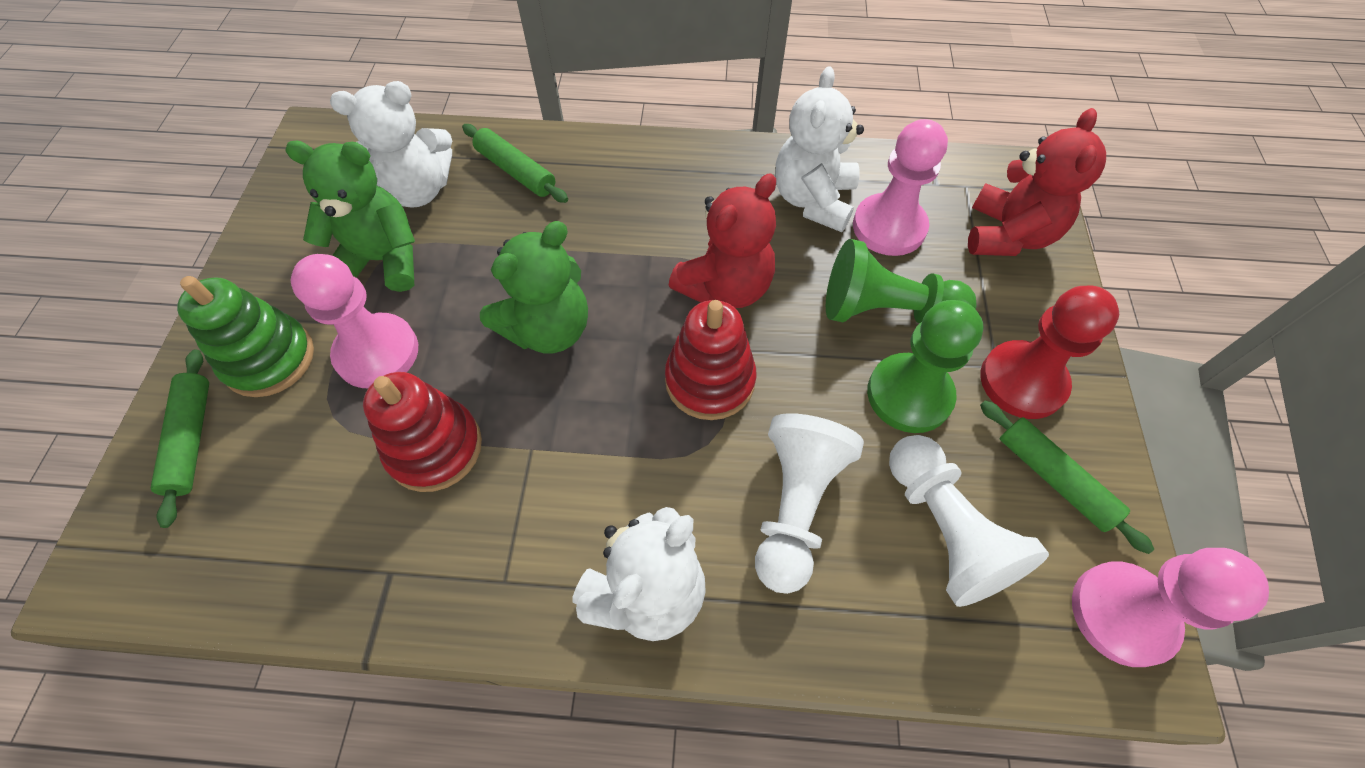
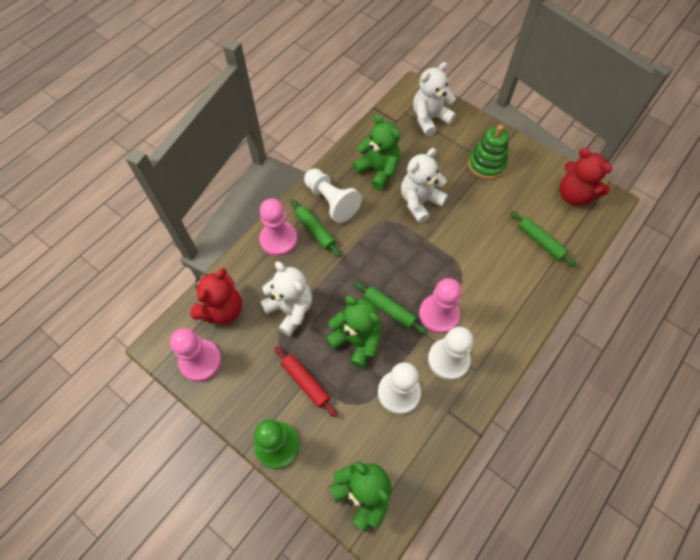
green pawn: 2 -> 1
green teddy bear: 2 -> 3
red pawn: 1 -> 0
red rolling pin: 0 -> 1
red stacking toy: 2 -> 0
white pawn: 2 -> 3

